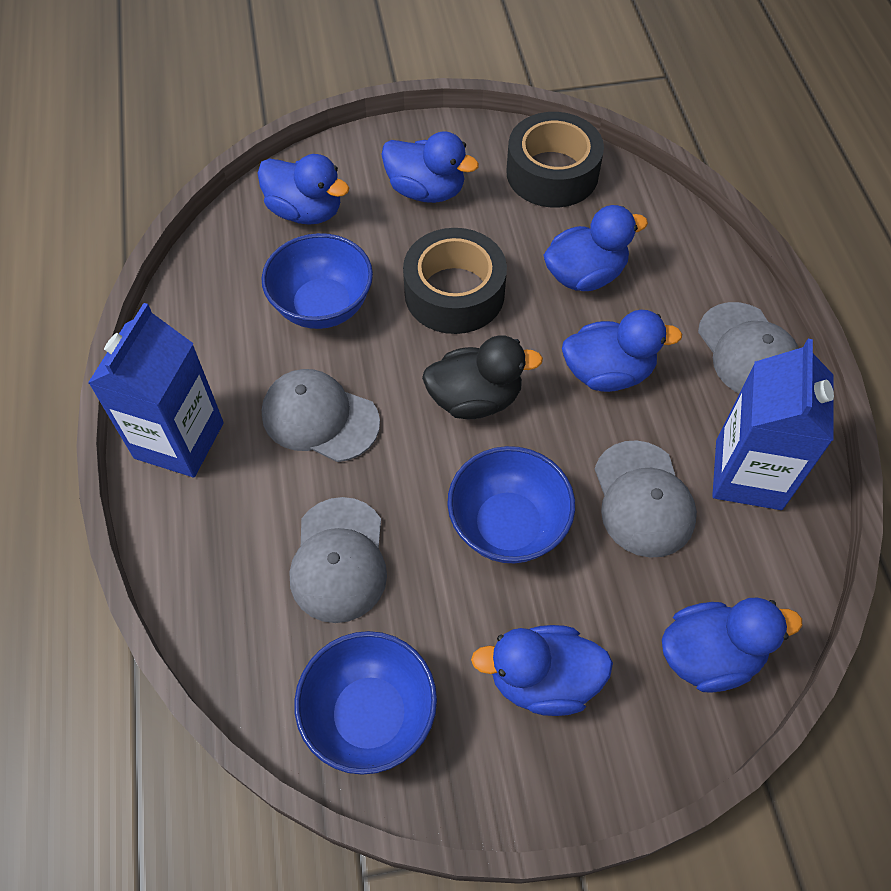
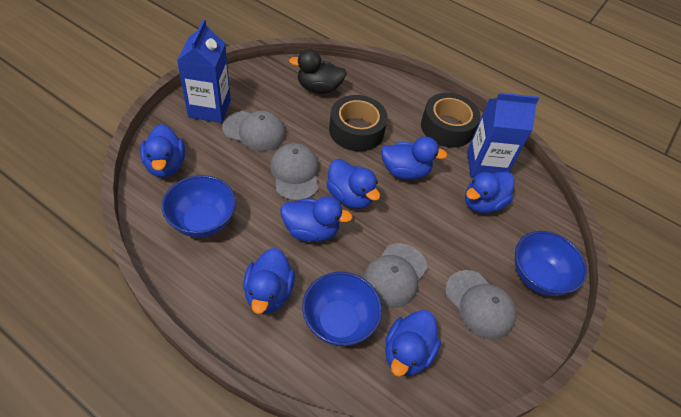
blue duck: 6 -> 7

